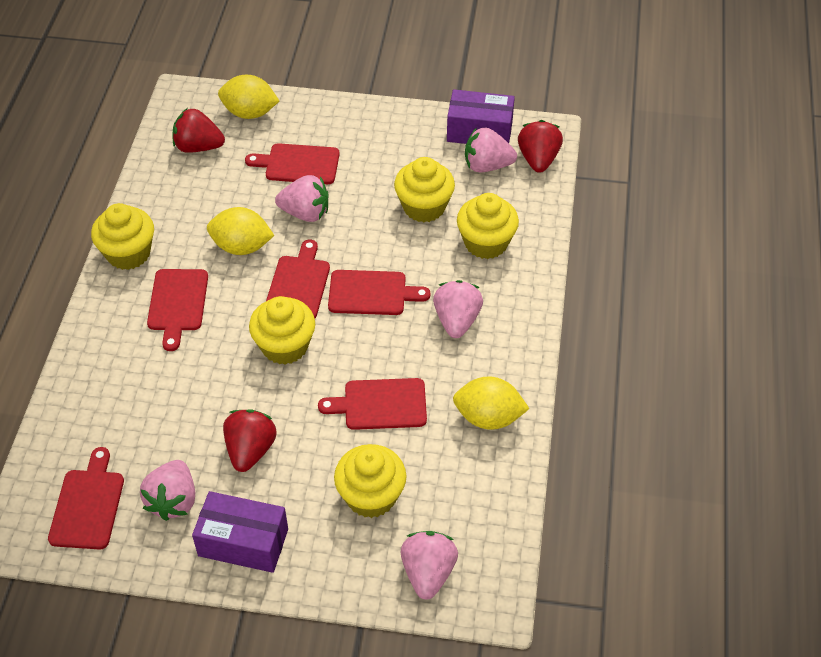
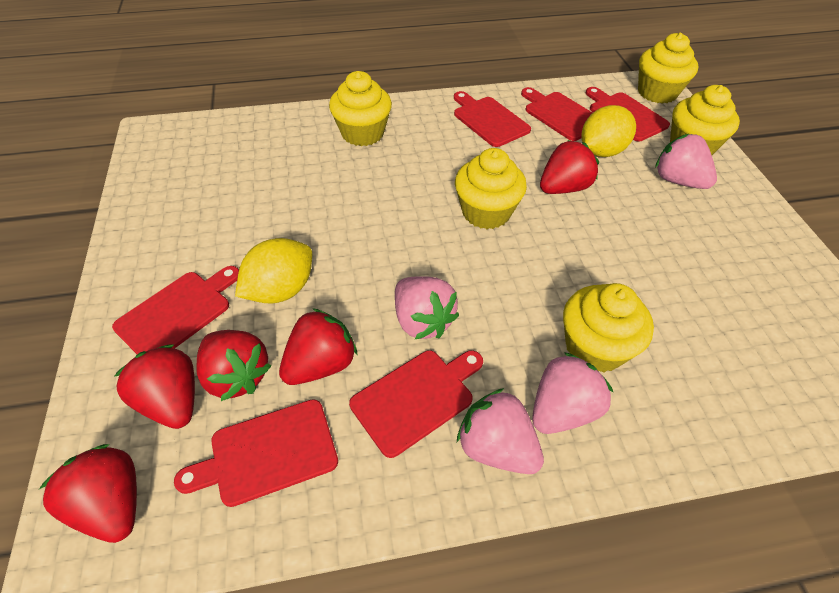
pink strawberry: 5 -> 4
purple box: 2 -> 0
red strawberry: 3 -> 5
yellow lemon: 3 -> 2

